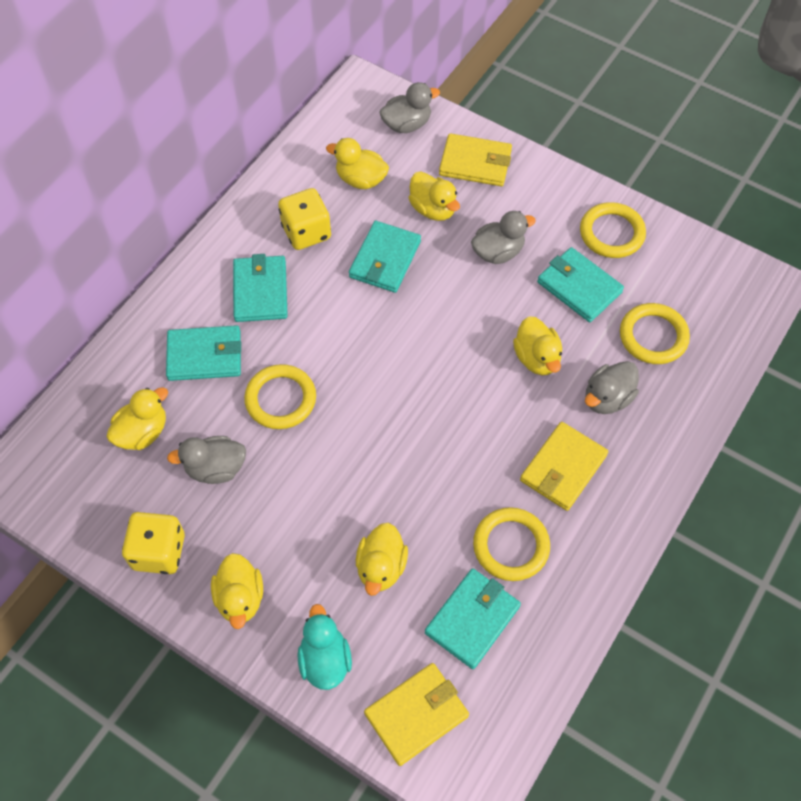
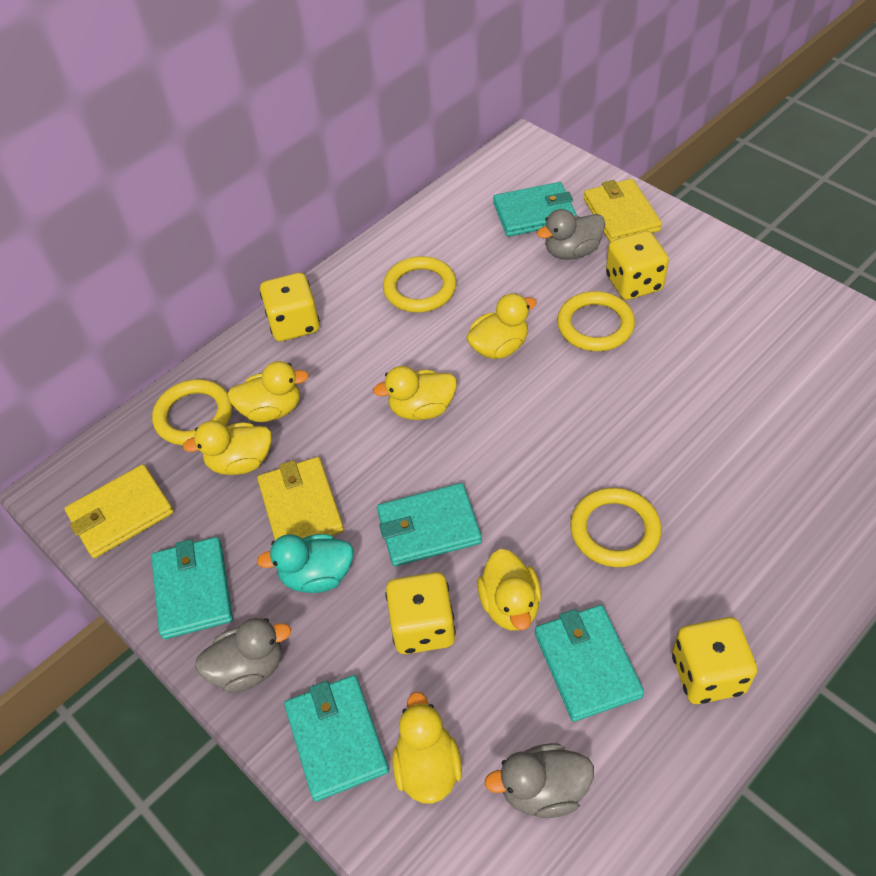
grey duck: 4 -> 3
yellow dice: 2 -> 4

